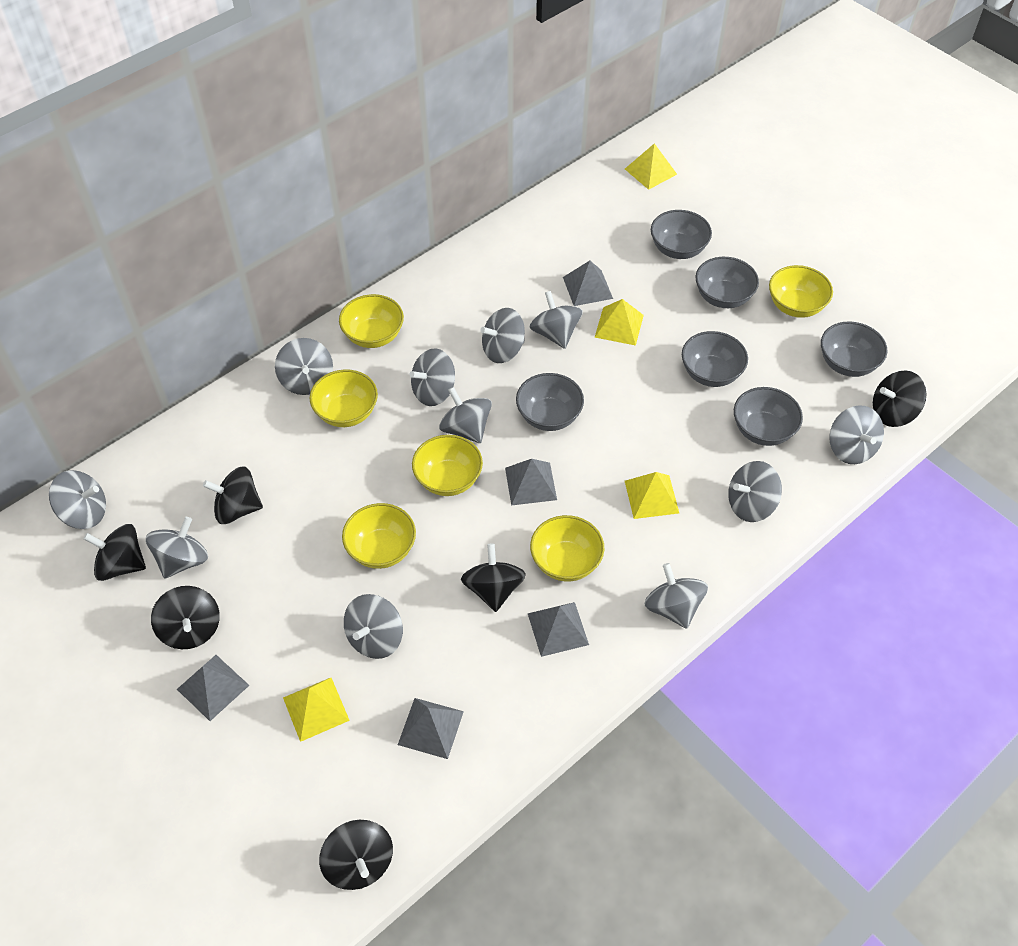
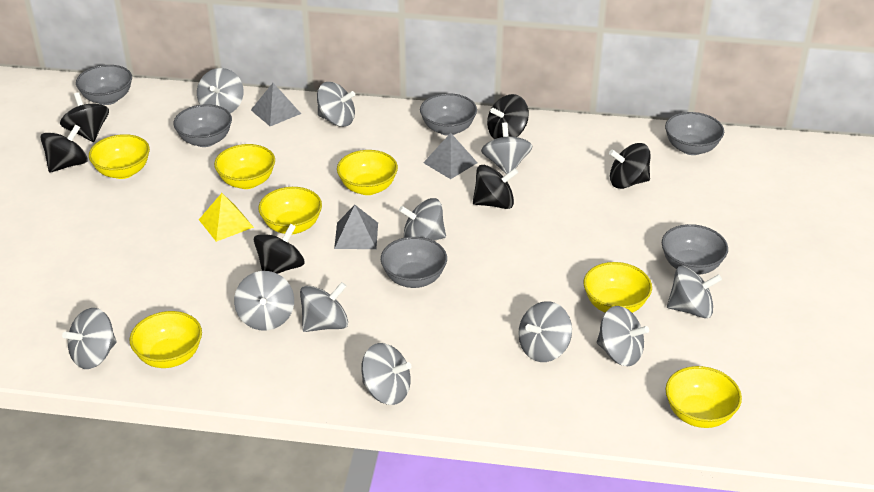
grey pyramid: 5 -> 3
yellow bowl: 6 -> 7
yellow pyramid: 4 -> 1

